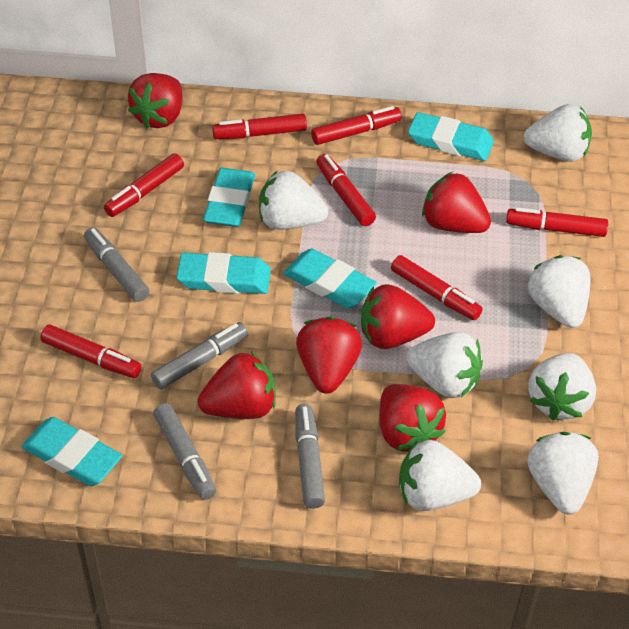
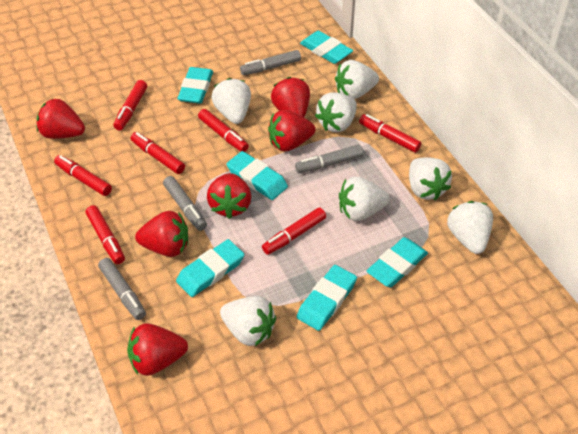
turquoise eraser: 5 -> 6

